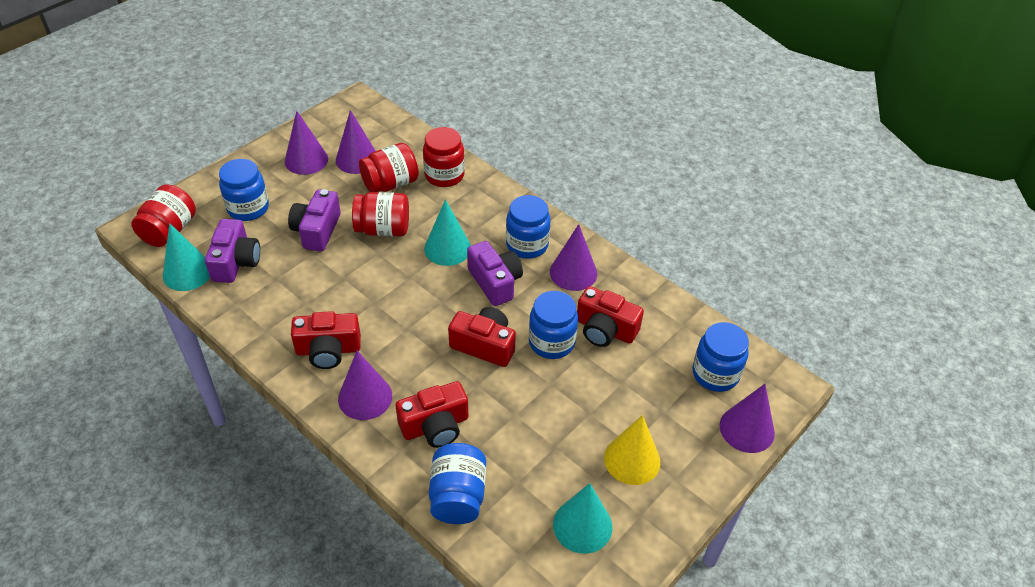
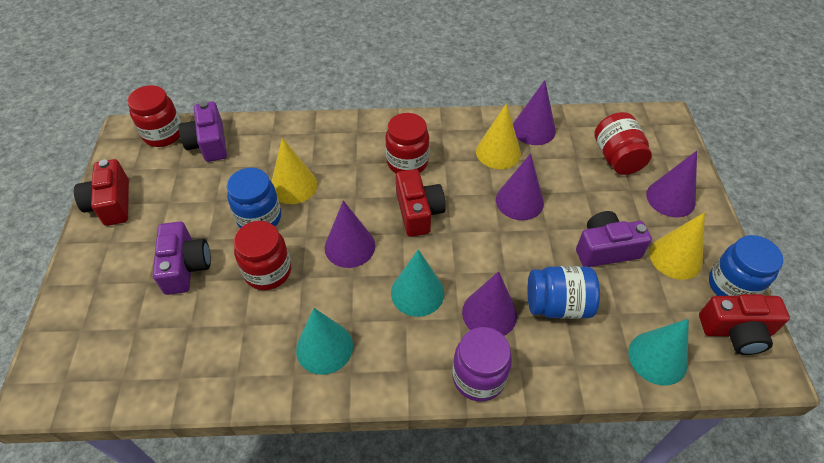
blue jar: 5 -> 3
purple jar: 0 -> 1
red camera: 4 -> 3
yellow cone: 1 -> 3

